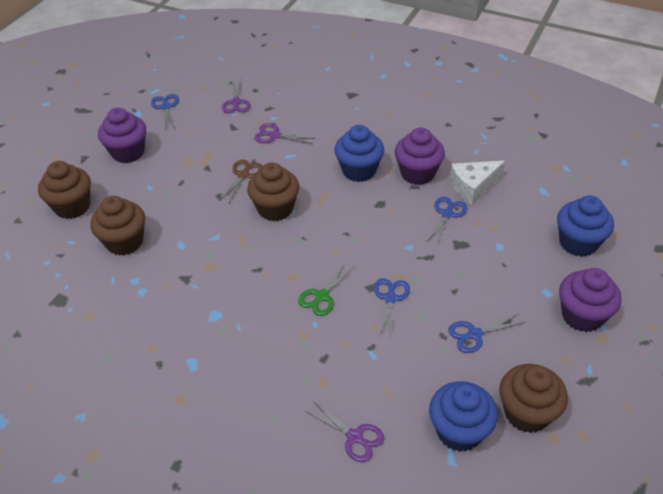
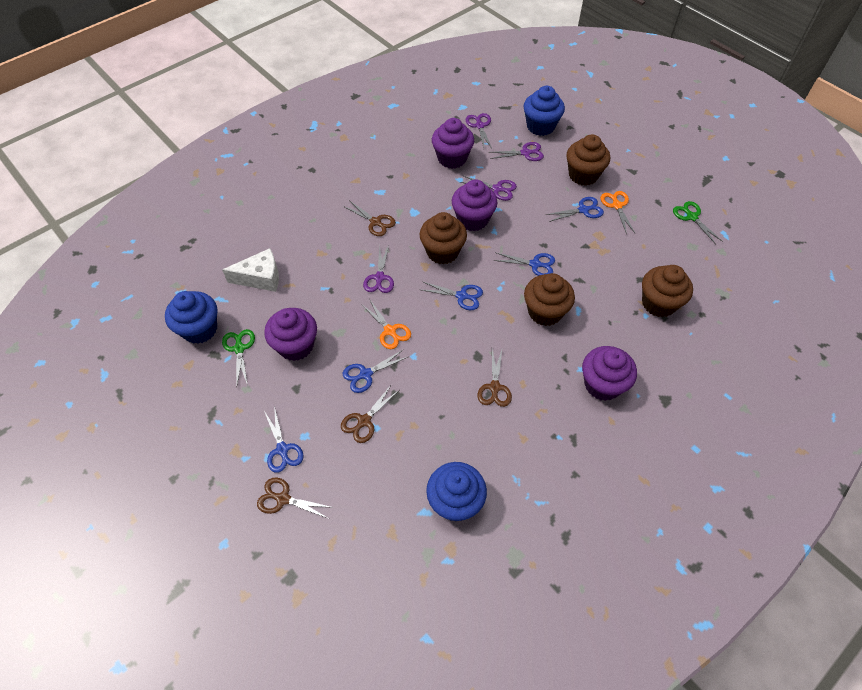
blue scissors: 4 -> 5
brown scissors: 1 -> 4
green scissors: 1 -> 2
orange scissors: 0 -> 2
purple cupcake: 3 -> 4
purple scissors: 3 -> 4

